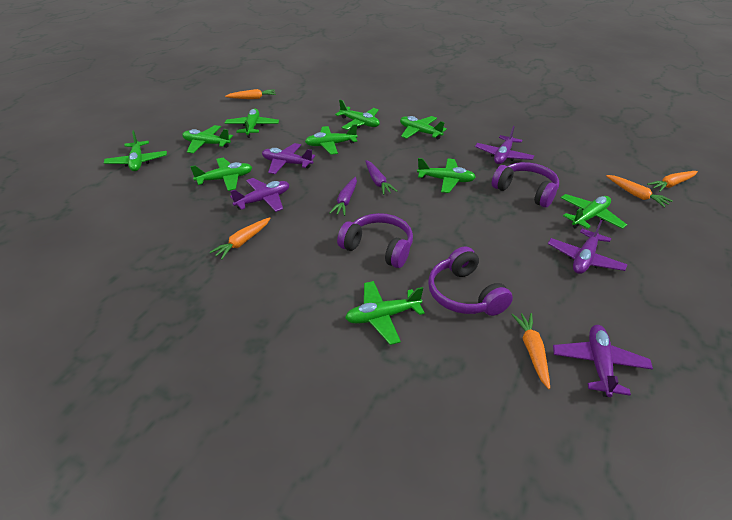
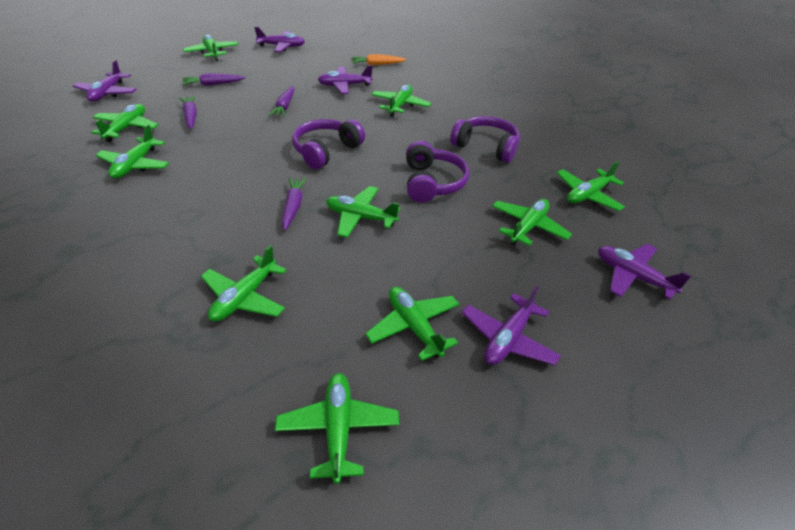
orange carrot: 5 -> 1
purple carrot: 2 -> 4

